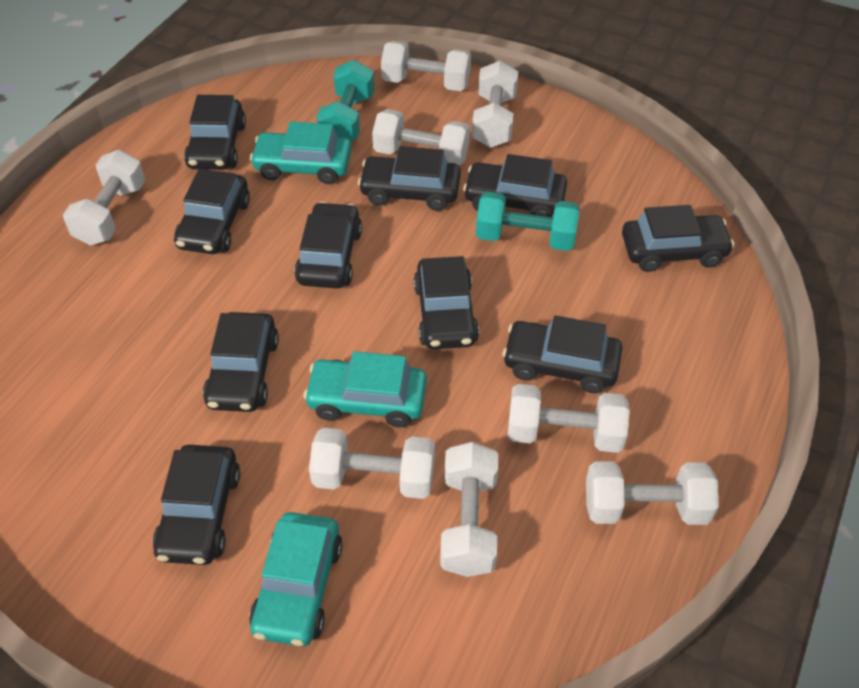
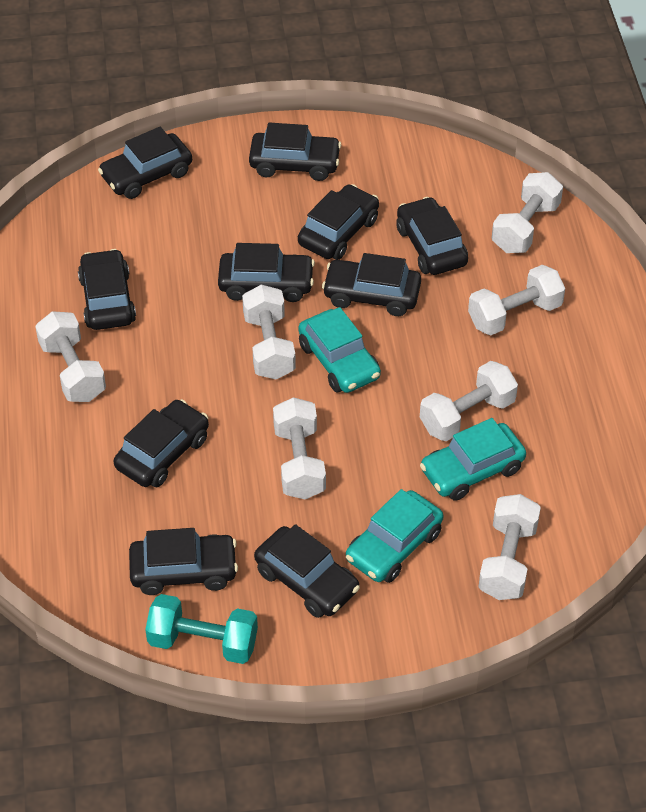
turquoise dumbbell: 2 -> 1
white dumbbell: 8 -> 7

